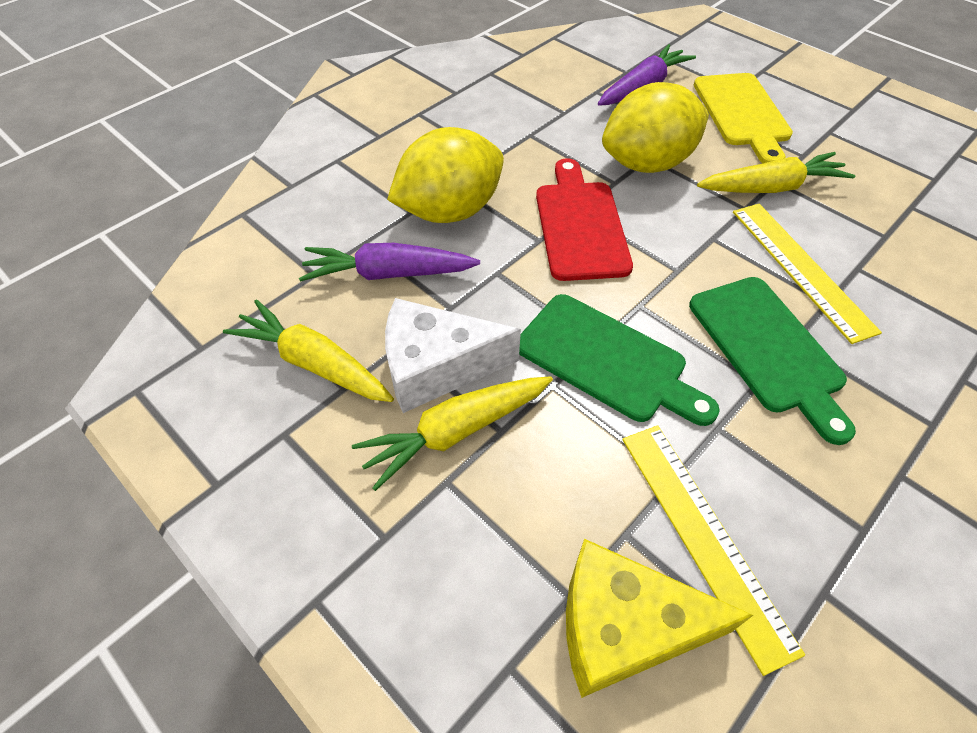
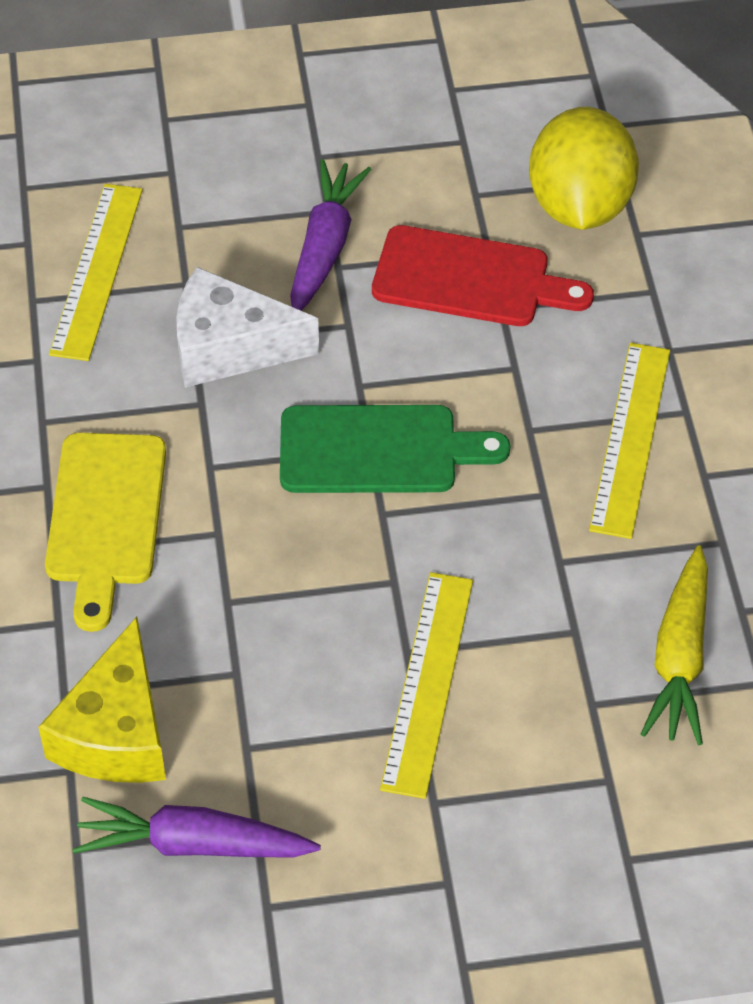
green cutting board: 2 -> 1
yellow carrot: 3 -> 1
yellow lemon: 2 -> 1
yellow ruler: 2 -> 3

